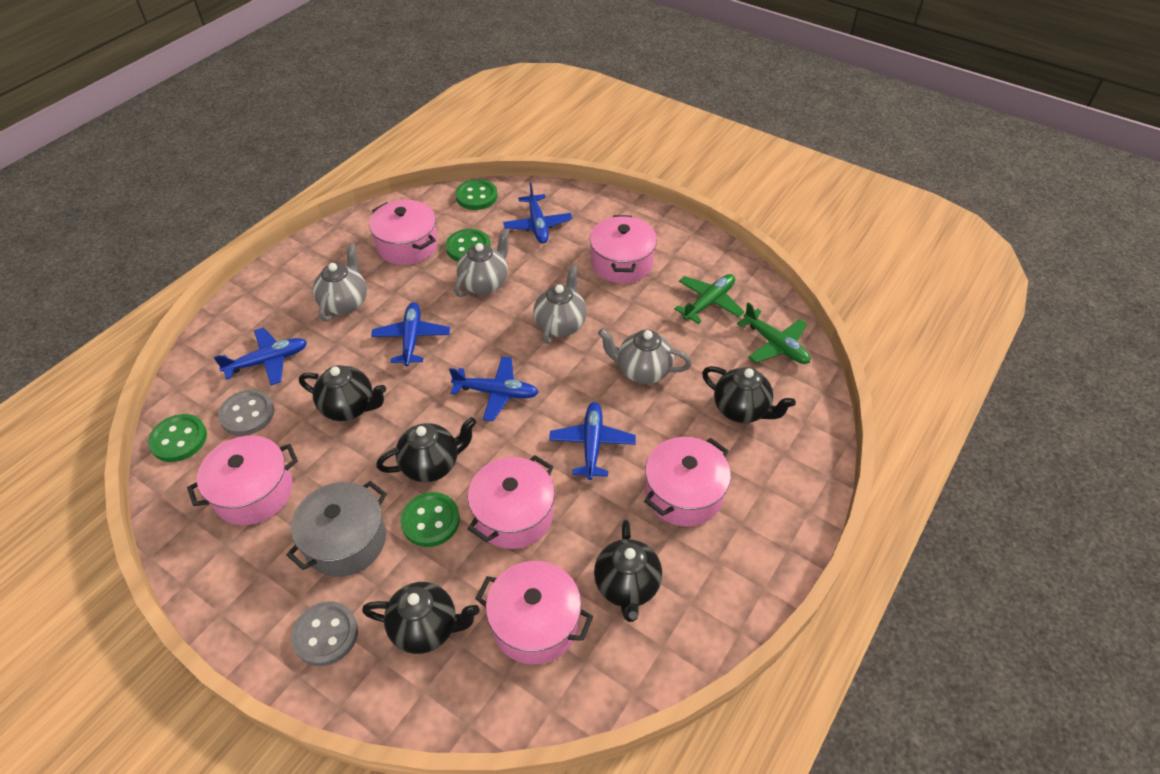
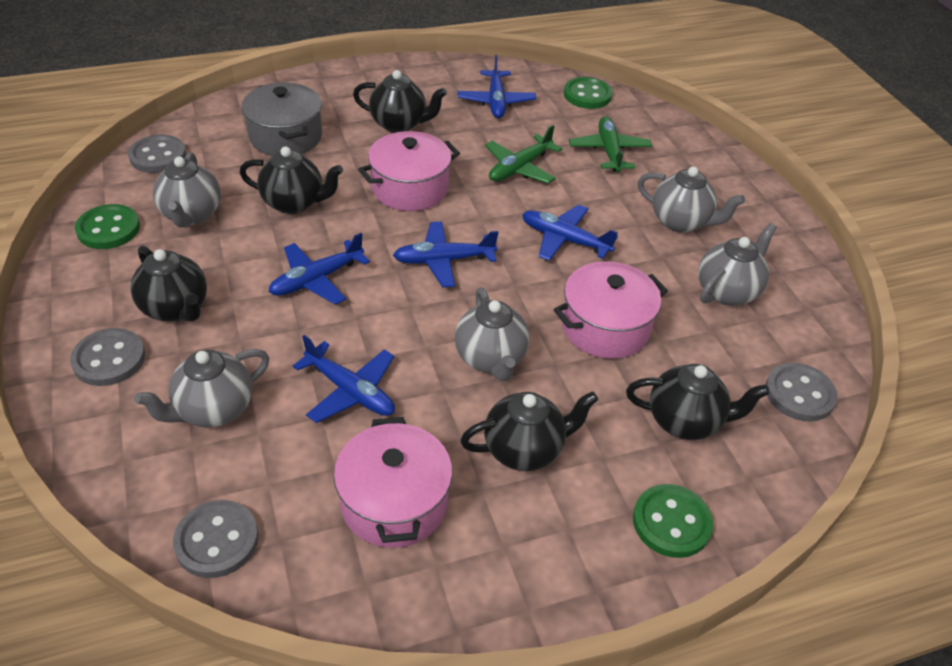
green button: 4 -> 3
grey button: 2 -> 4
grey teapot: 4 -> 5
pink pot: 6 -> 3

